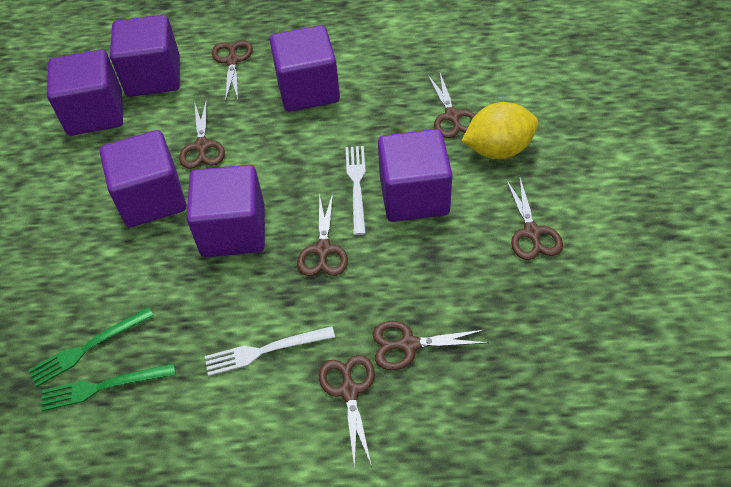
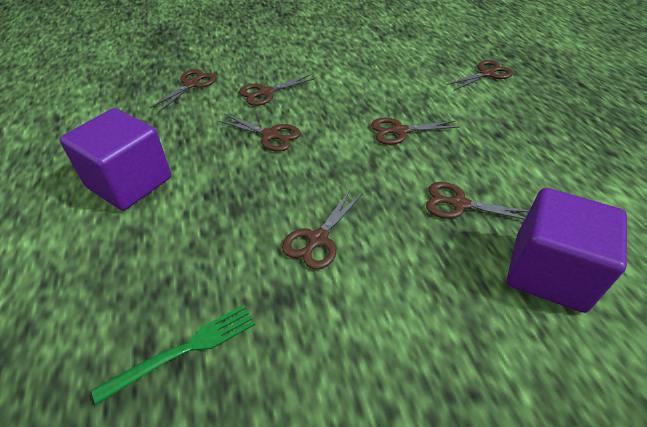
green fork: 2 -> 1
purple cube: 6 -> 2
white fork: 2 -> 0
yellow lemon: 1 -> 0

